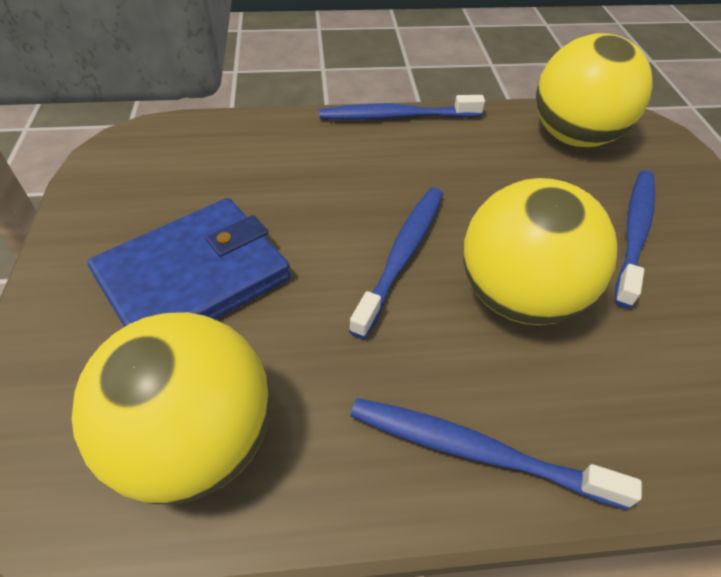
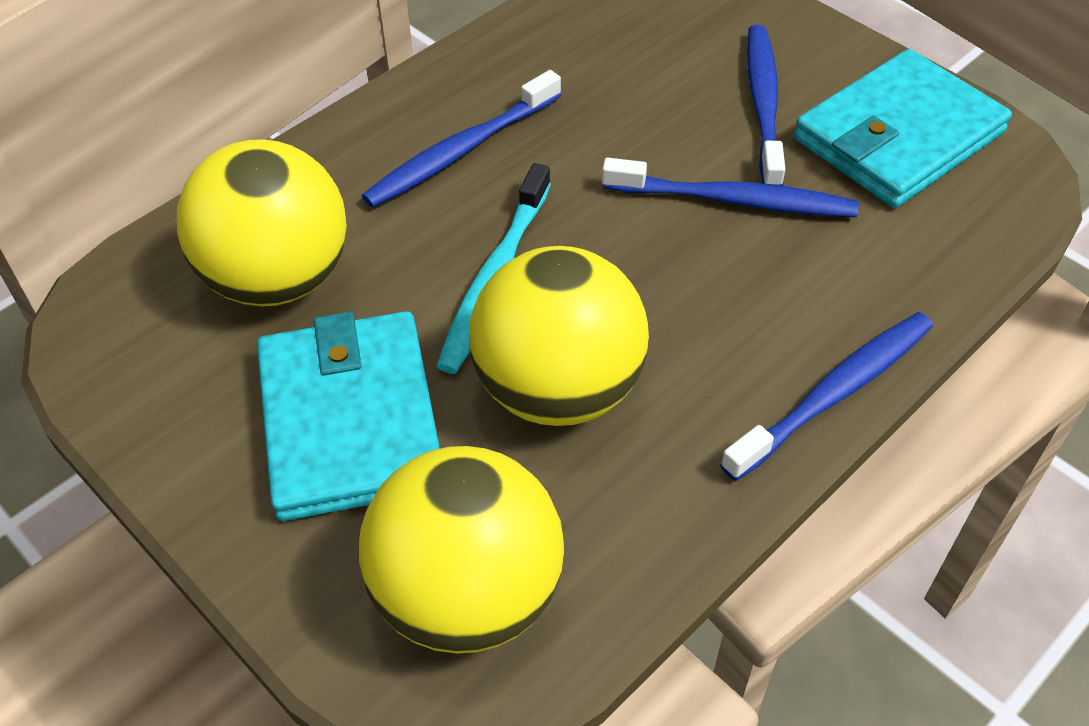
blue wallet: 1 -> 0
turquoise toothbrush: 0 -> 1
turquoise wallet: 0 -> 2

